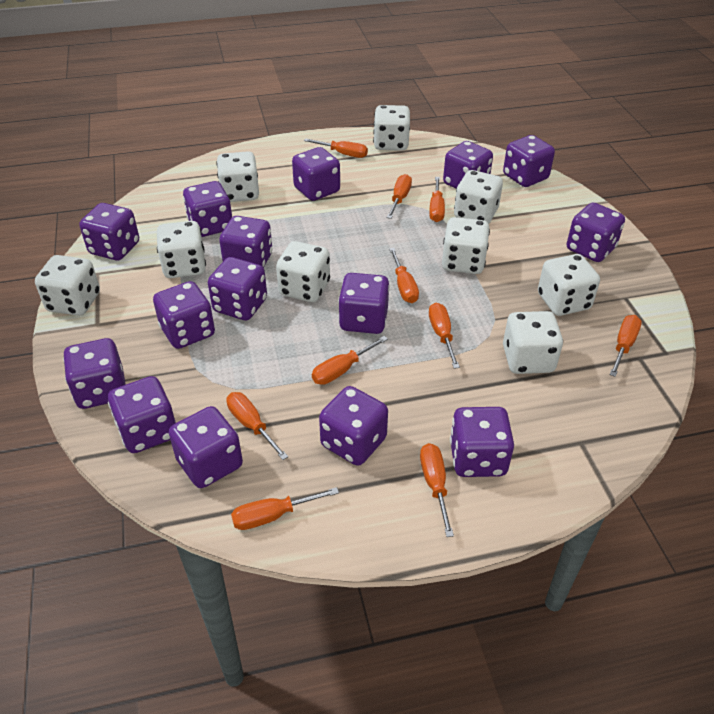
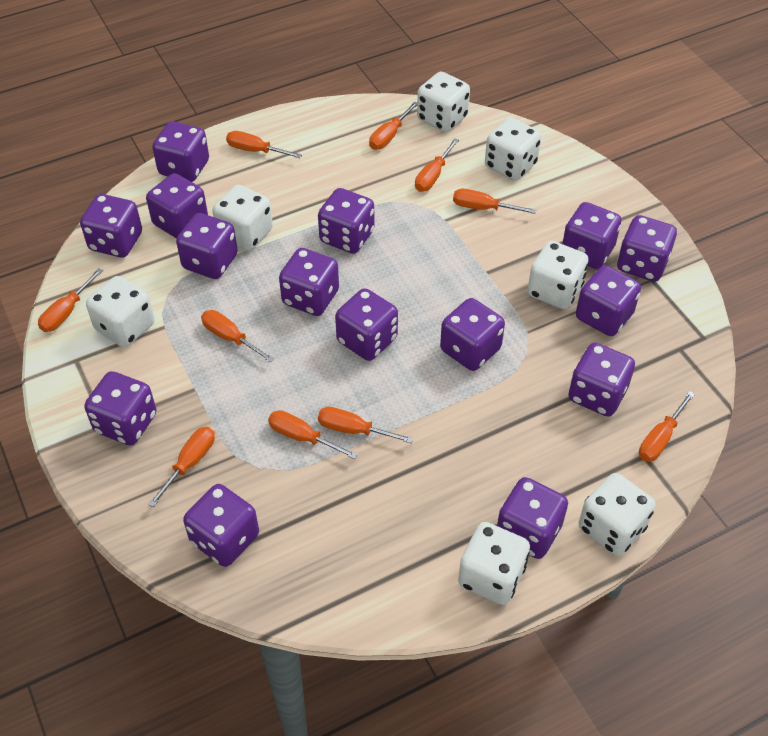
white dice: 9 -> 7

